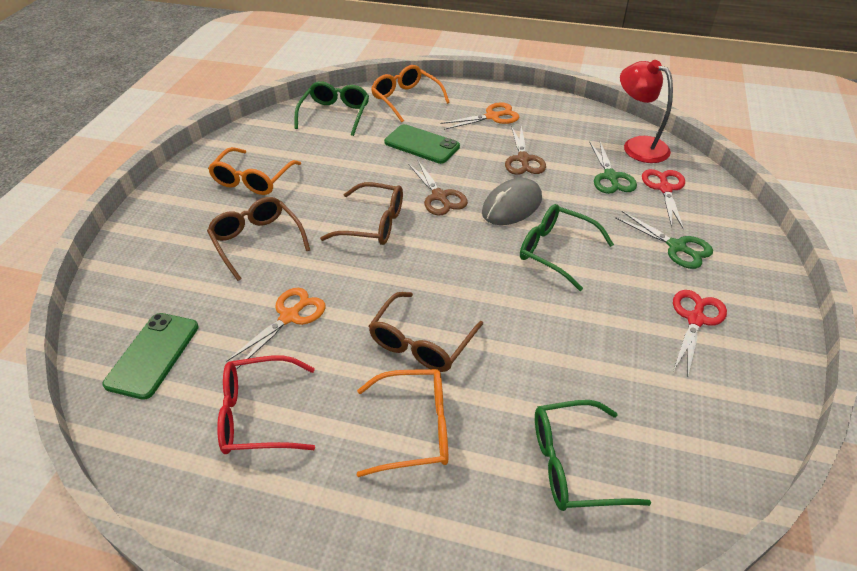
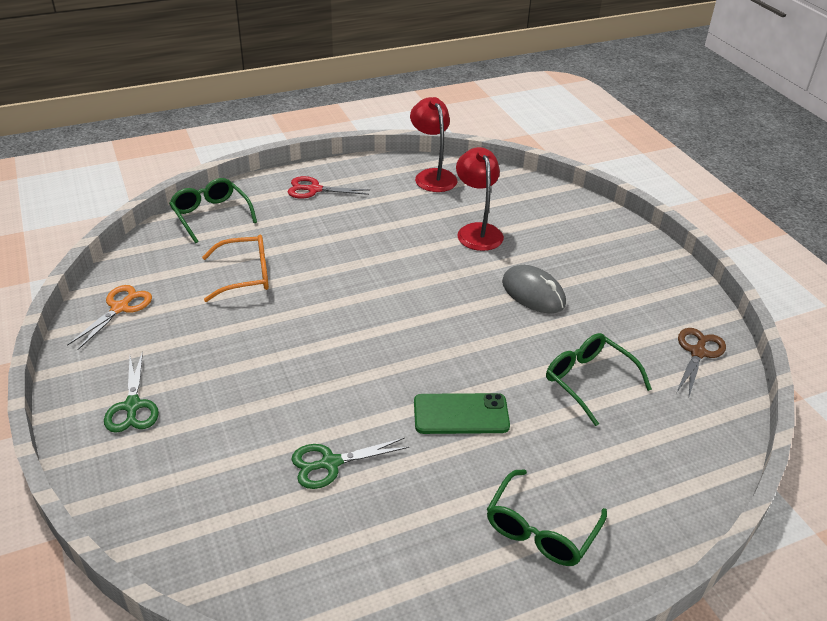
brown glasses: 3 -> 0
brown scissors: 2 -> 1
green phone: 2 -> 1
orange glasses: 3 -> 1
orange scissors: 2 -> 1
red glasses: 1 -> 0
red lamp: 1 -> 2
red scissors: 2 -> 1

